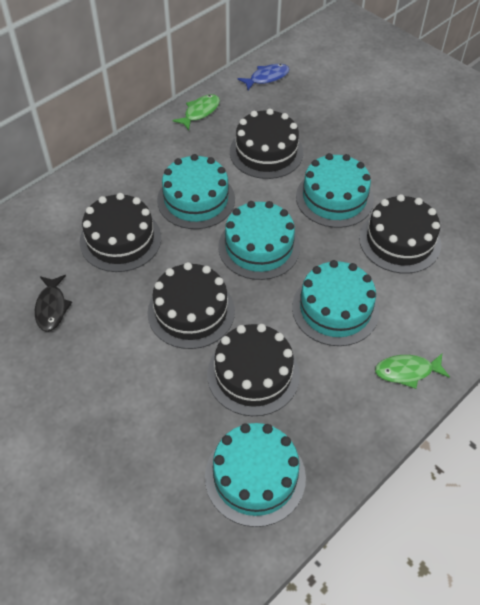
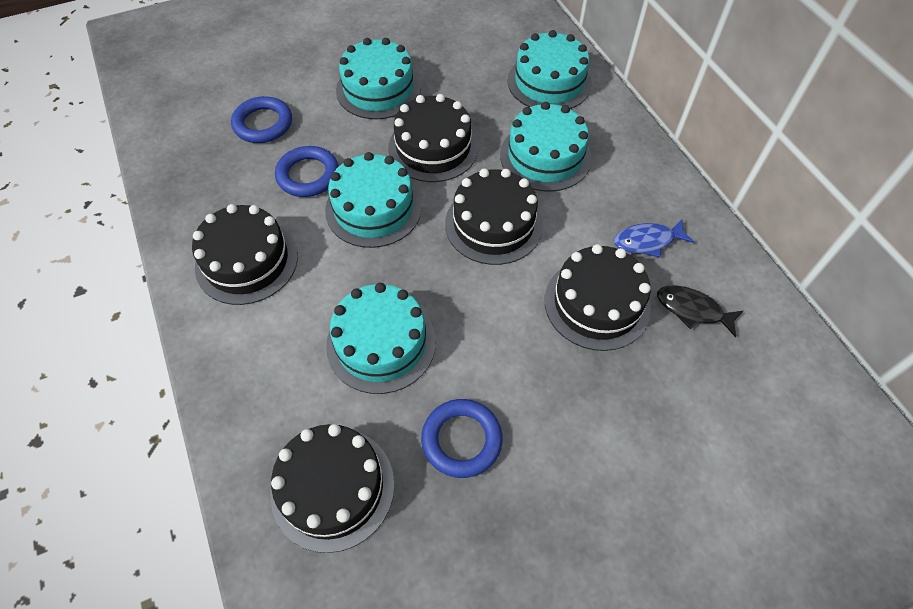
blue ring: 0 -> 3
green fish: 2 -> 0

